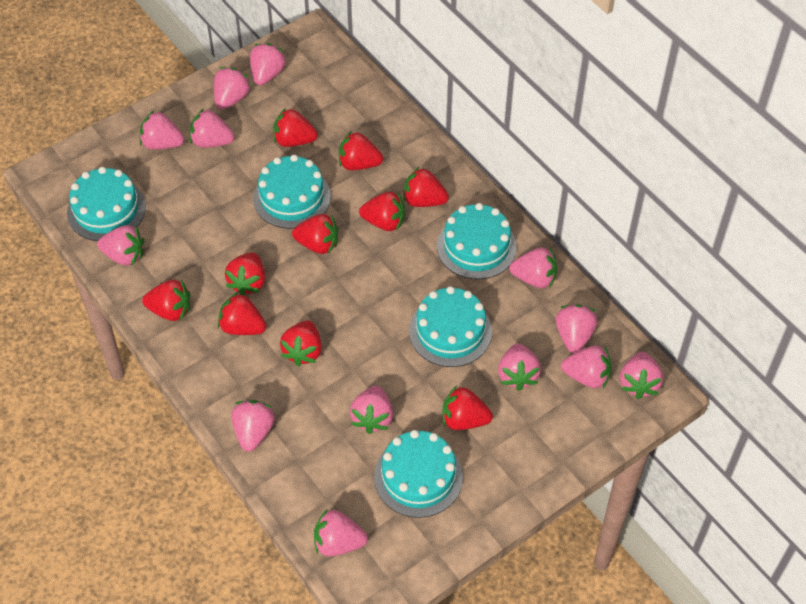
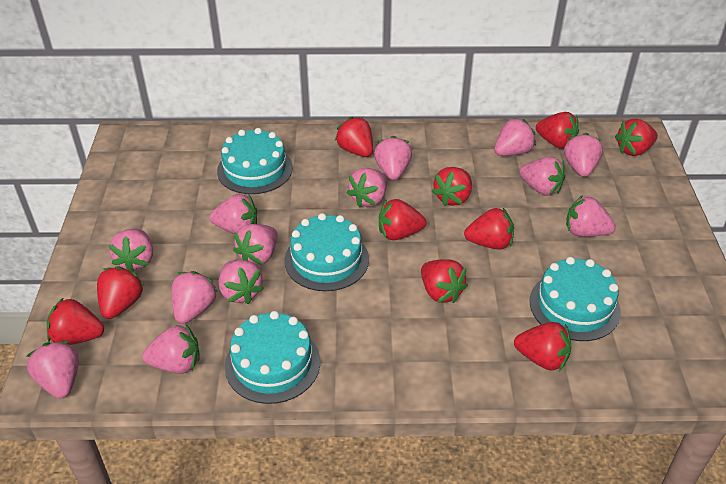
turquoise cake: 5 -> 4

